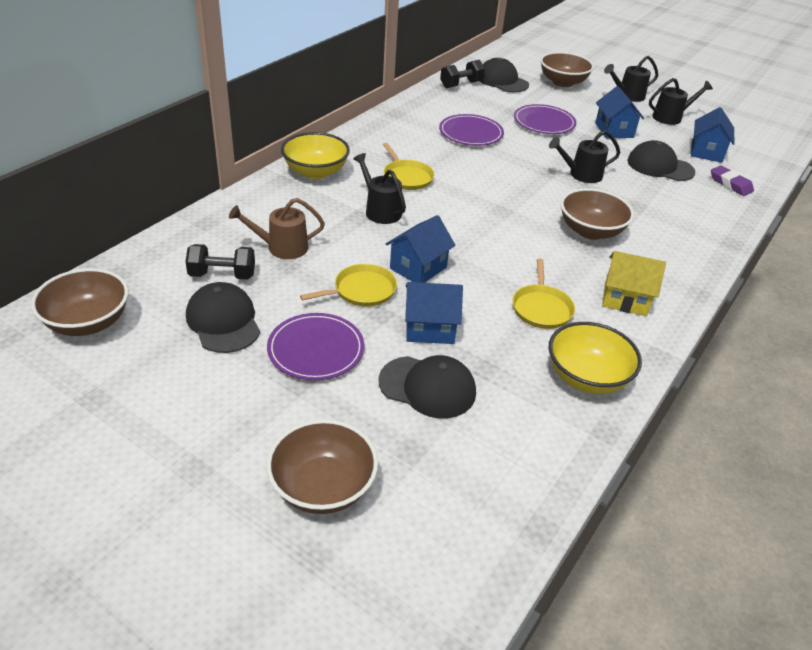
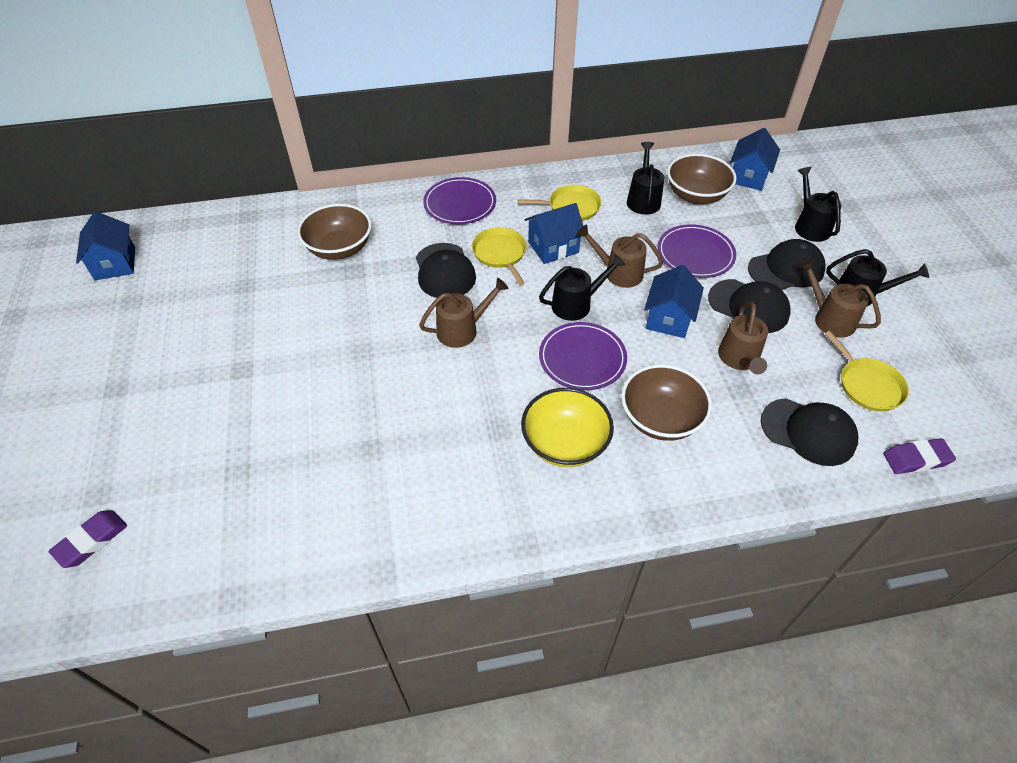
black dumbbell: 2 -> 0
brown bowl: 4 -> 3
brown watering can: 1 -> 4
purple eraser: 1 -> 2
yellow bowl: 2 -> 1
yellow house: 1 -> 0

